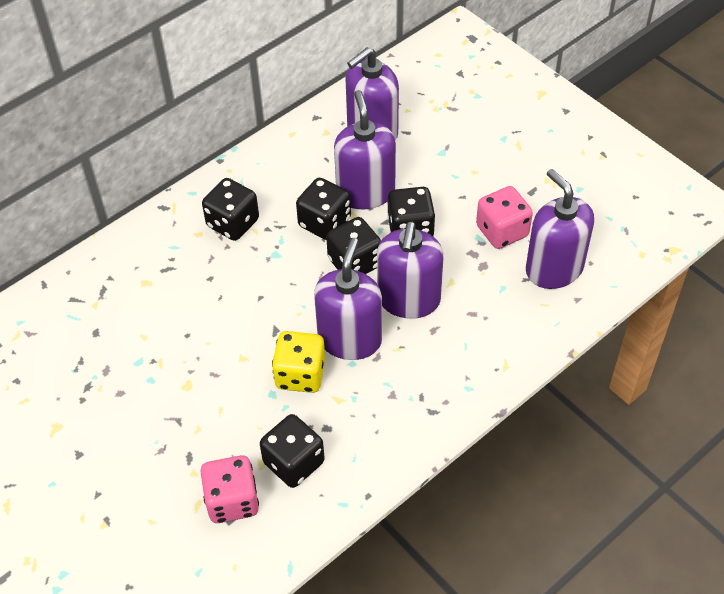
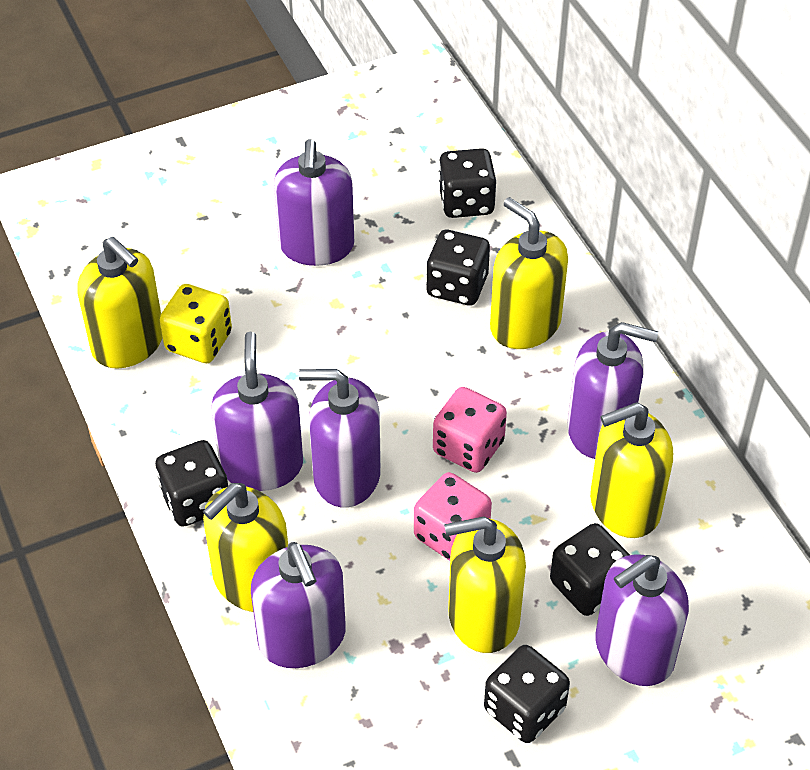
purple soap dispenser: 5 -> 6
yellow soap dispenser: 0 -> 5

